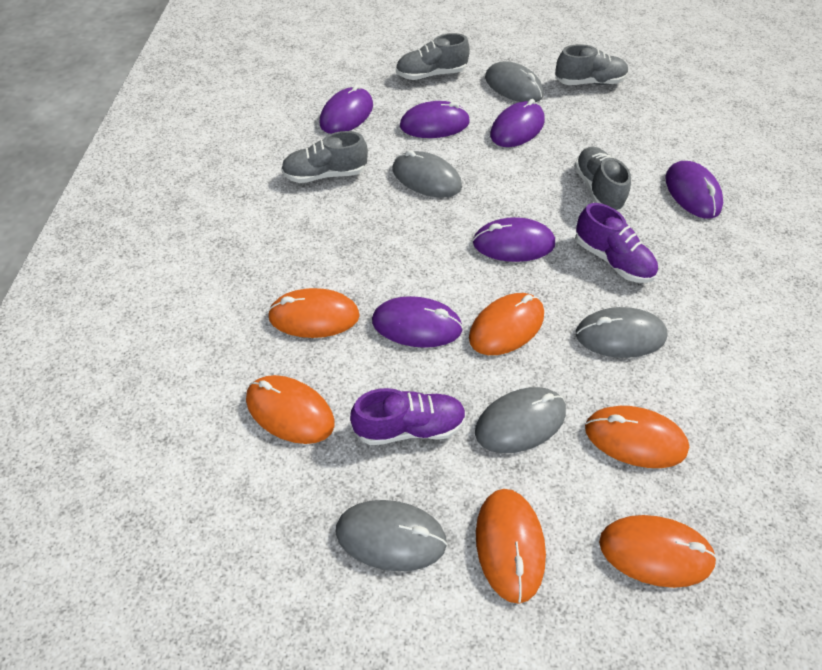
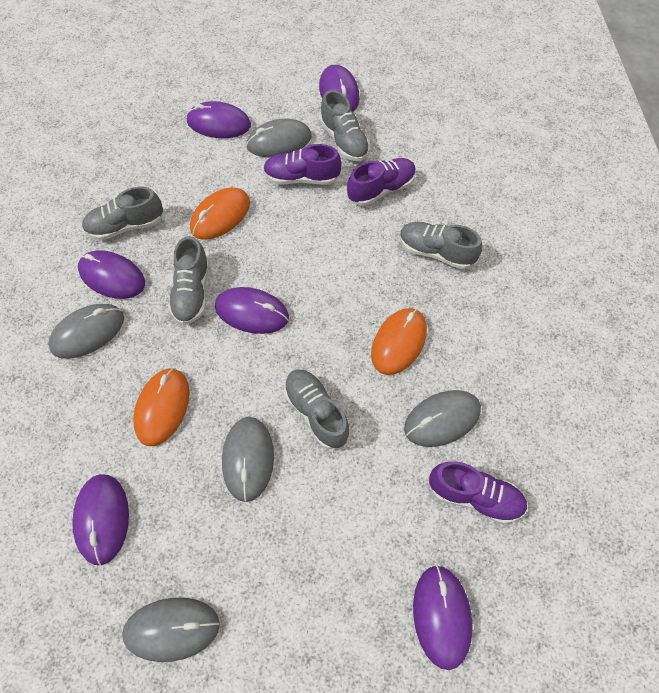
grey shoe: 4 -> 5
orange mouse: 6 -> 3
purple shoe: 2 -> 3

